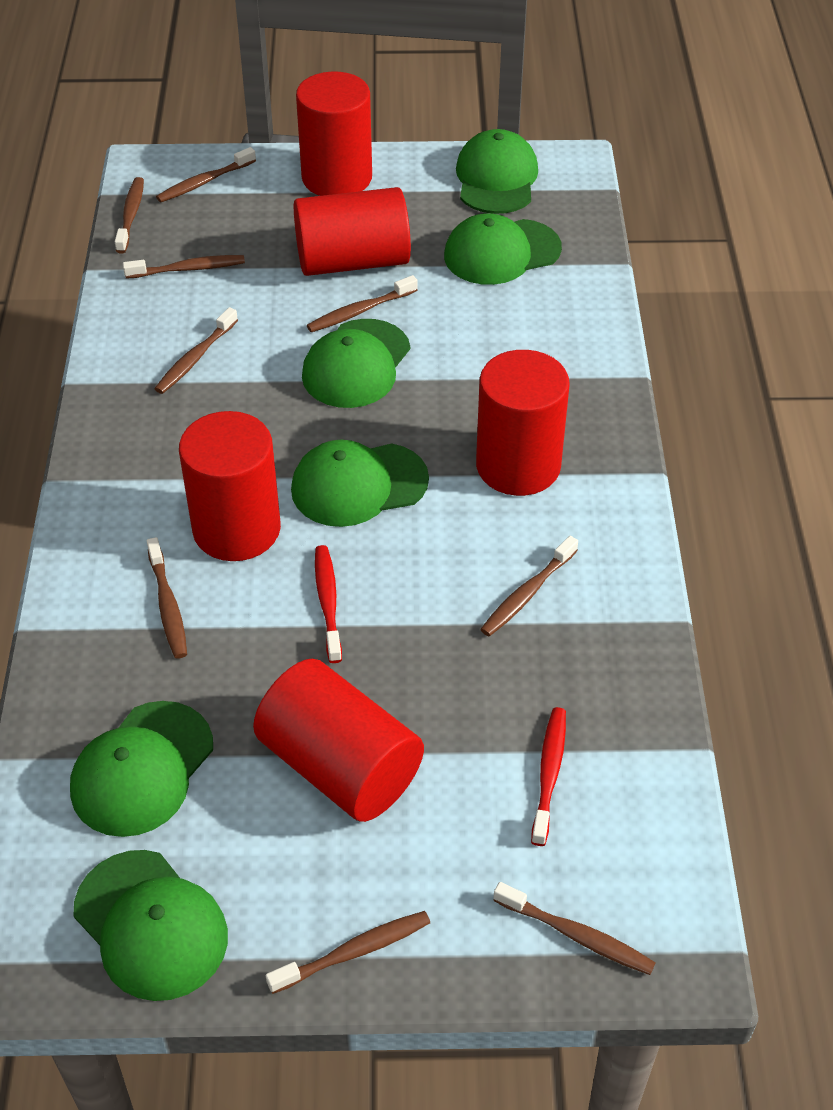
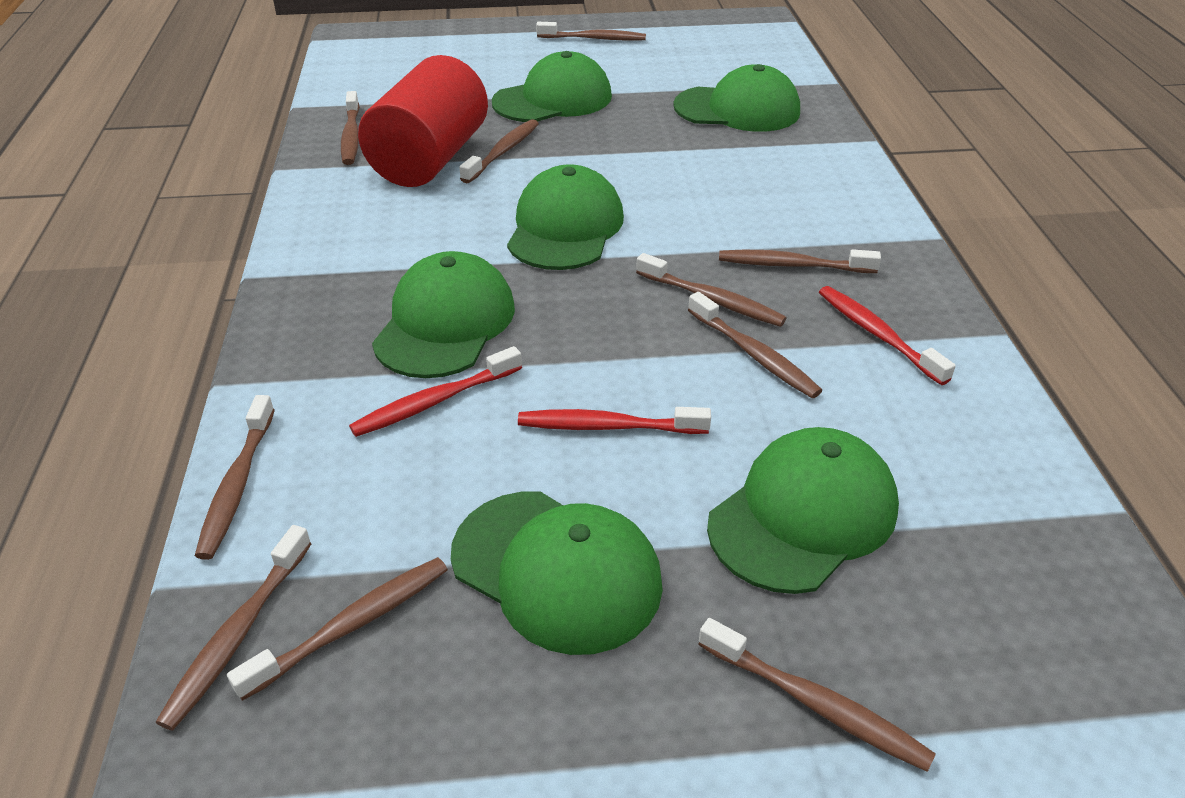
brown toothbrush: 9 -> 10
red cylinder: 5 -> 1
red toothbrush: 2 -> 3

